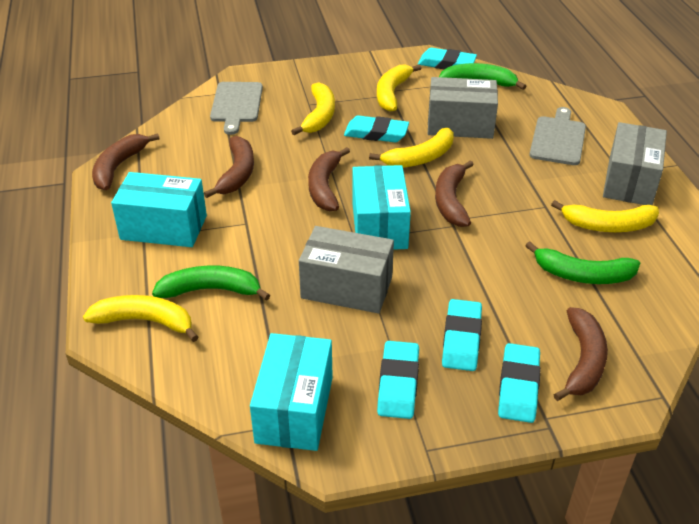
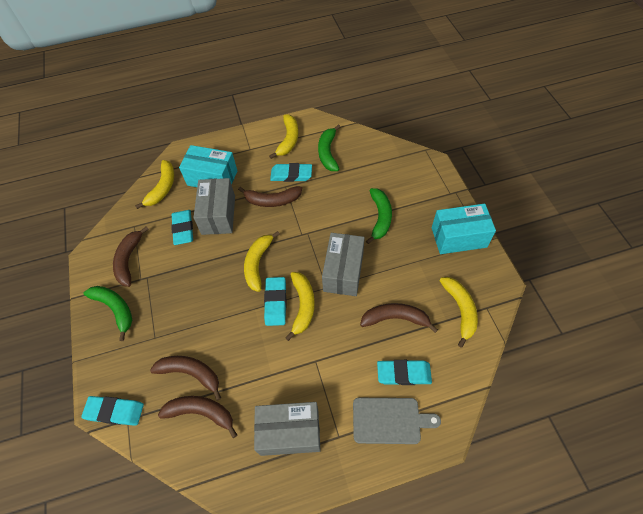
grey cutting board: 2 -> 1
turquoise box: 3 -> 2

